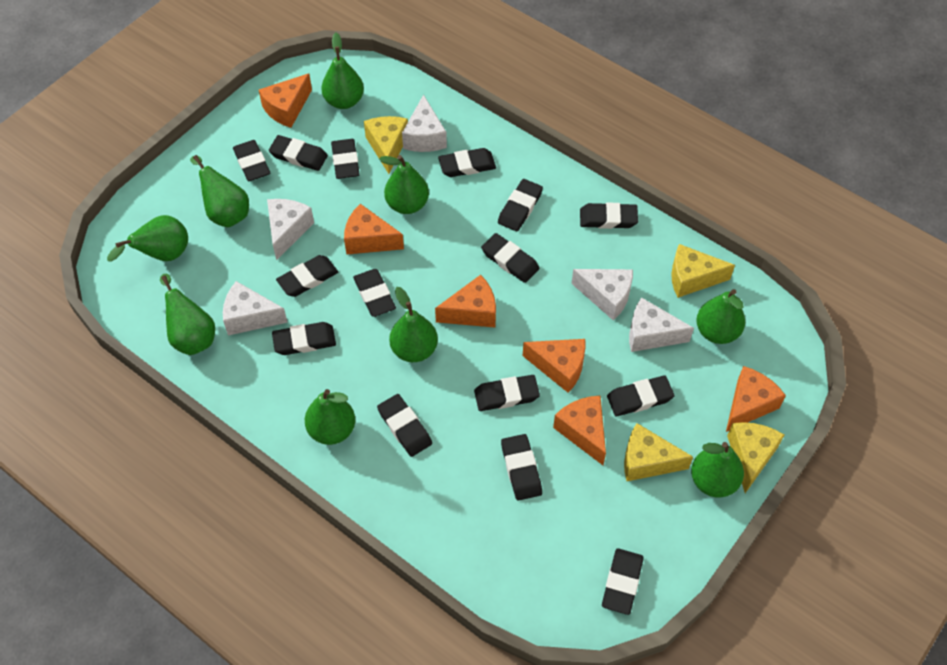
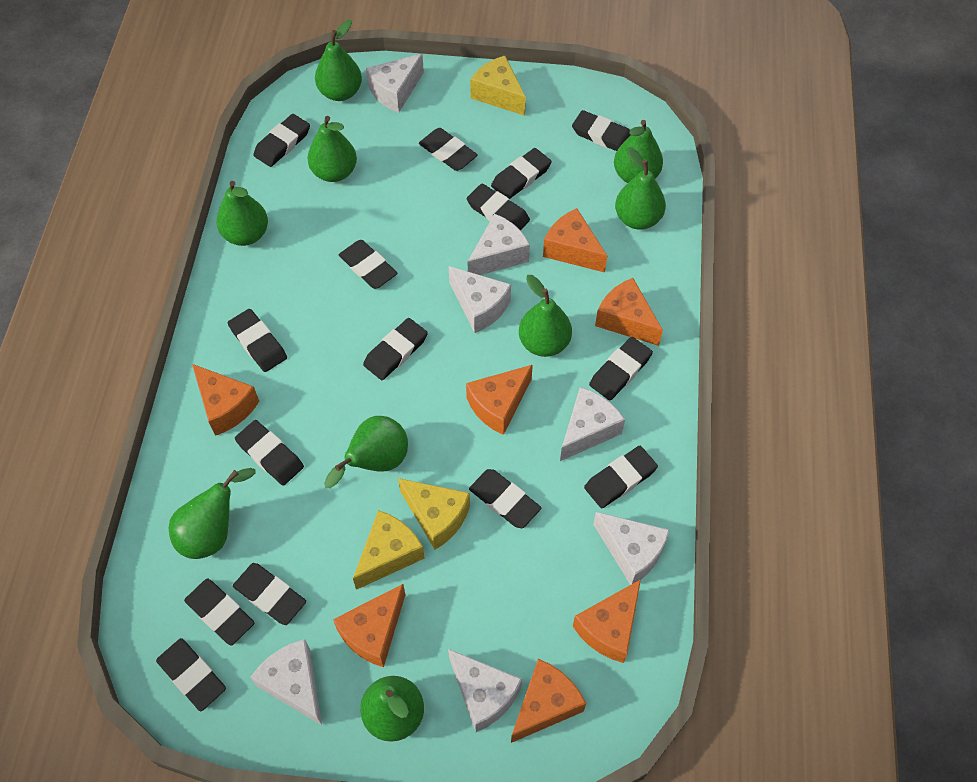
orange cheese: 6 -> 7
white cheese: 5 -> 7
yellow cheese: 4 -> 3

